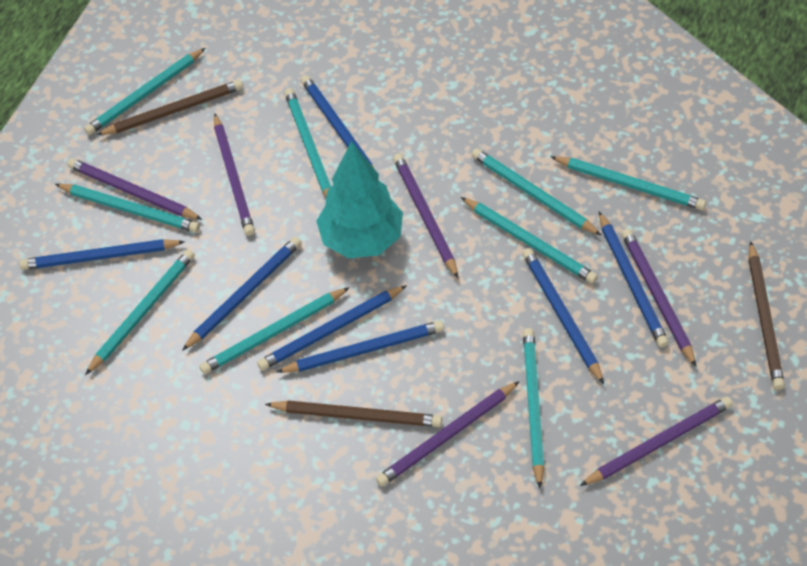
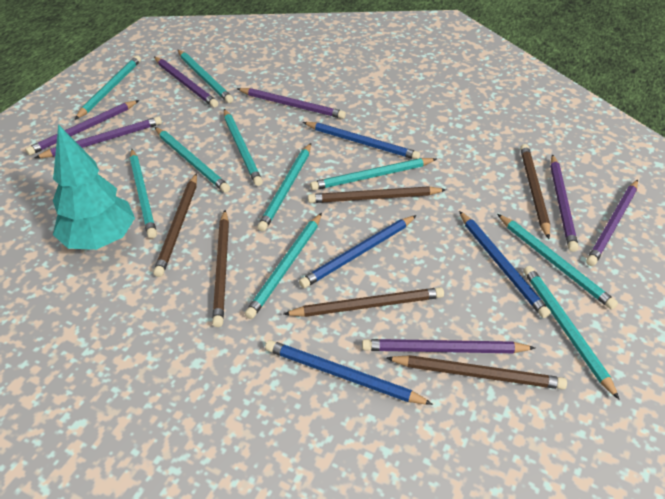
blue pencil: 7 -> 4
brown pencil: 3 -> 6
purple pencil: 6 -> 7
turquoise pencil: 9 -> 10

